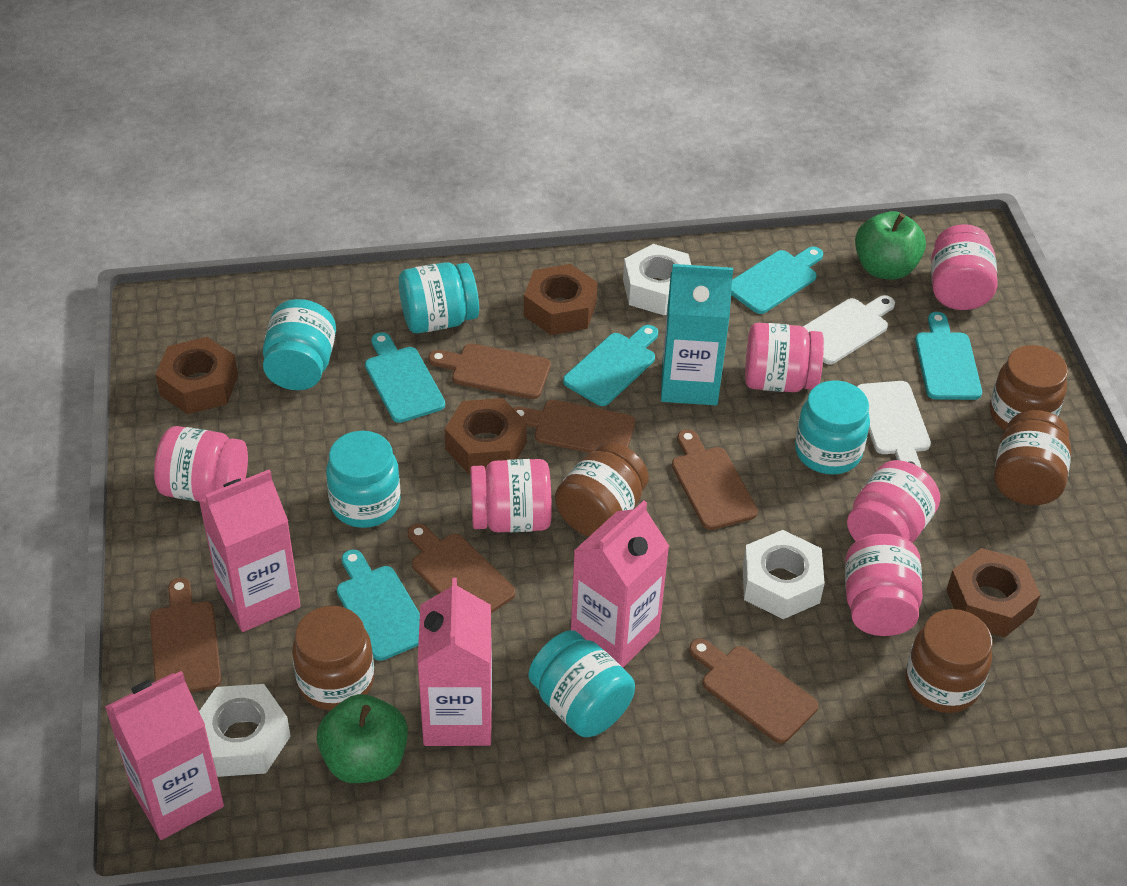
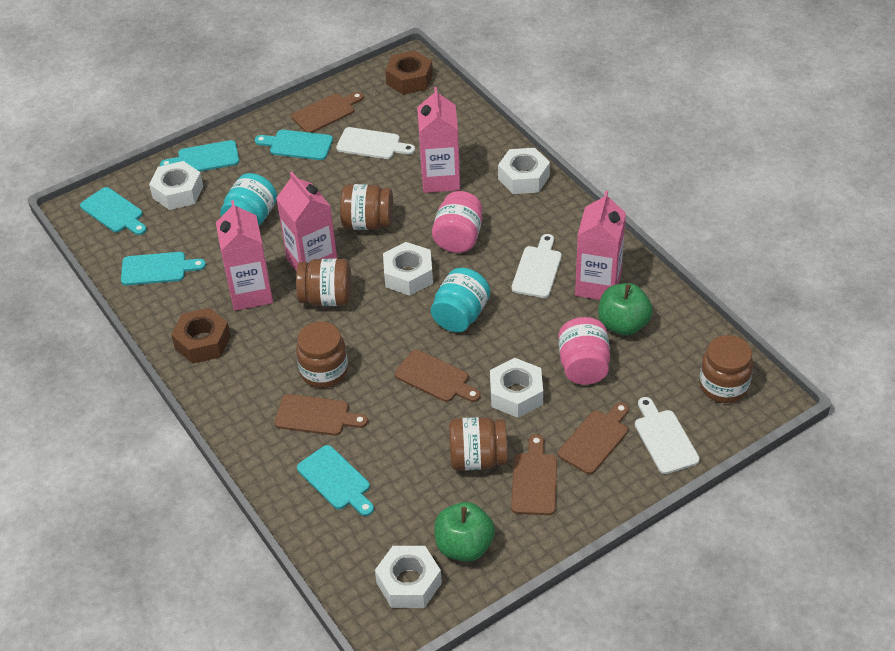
brown cutting board: 6 -> 5
brown nut: 4 -> 2
pink jar: 6 -> 2
turquoise carton: 1 -> 0
turquoise jar: 5 -> 2
white cutting board: 2 -> 3
white nut: 3 -> 5

